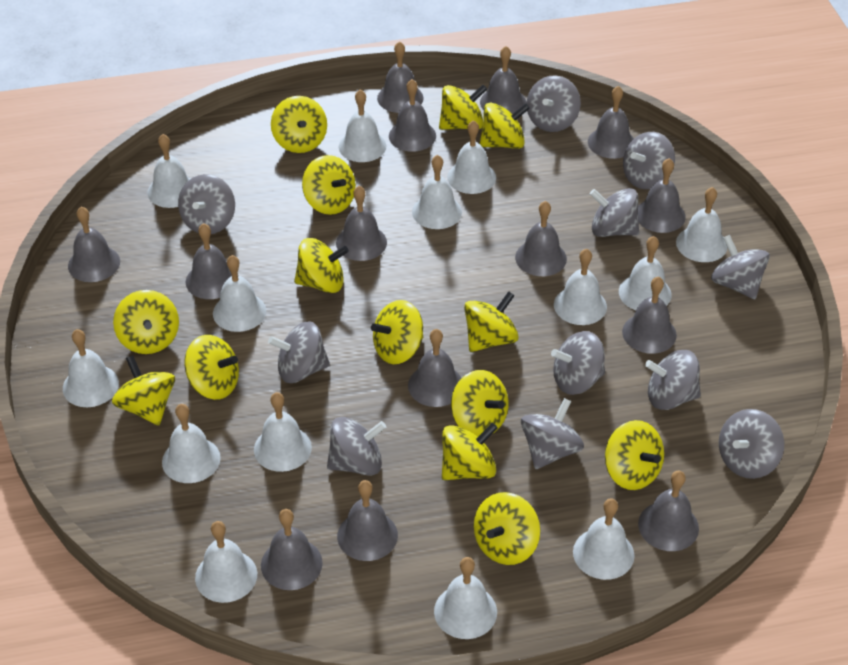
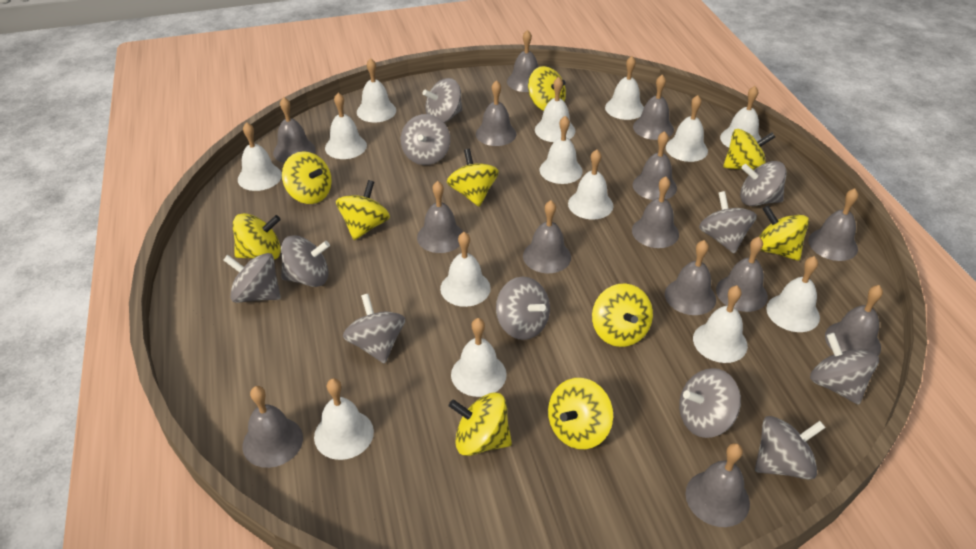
yellow spinning top: 14 -> 10

